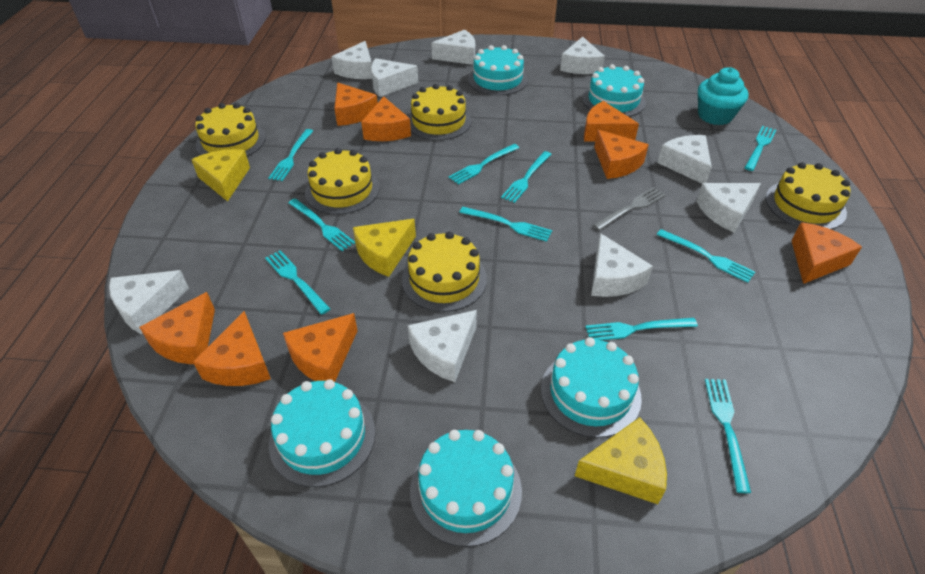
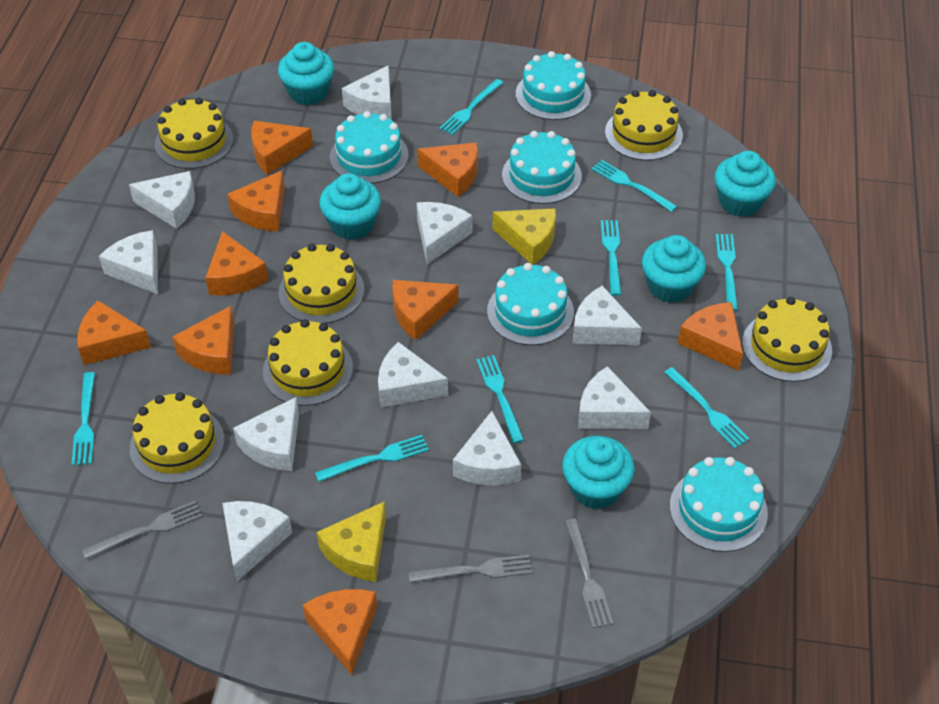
grey fork: 1 -> 3
orange cheese: 8 -> 9
turquoise cupcake: 1 -> 5
turquoise fork: 10 -> 8
white cheese: 9 -> 10
yellow cake: 5 -> 6
yellow cheese: 3 -> 2

